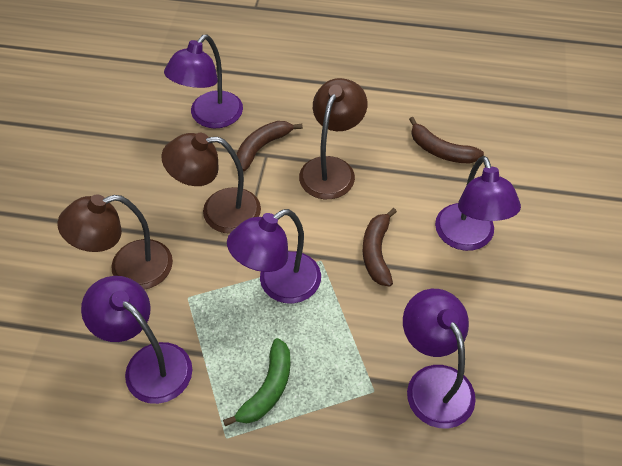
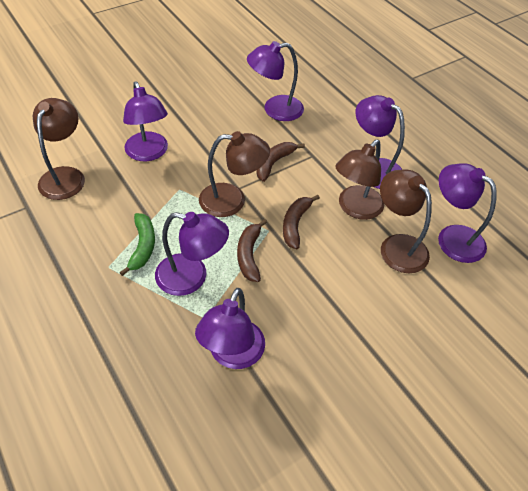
brown lamp: 3 -> 4
purple lamp: 5 -> 6

